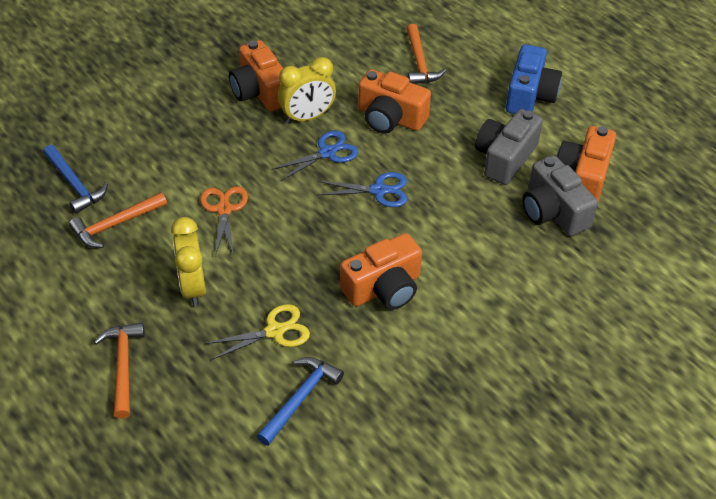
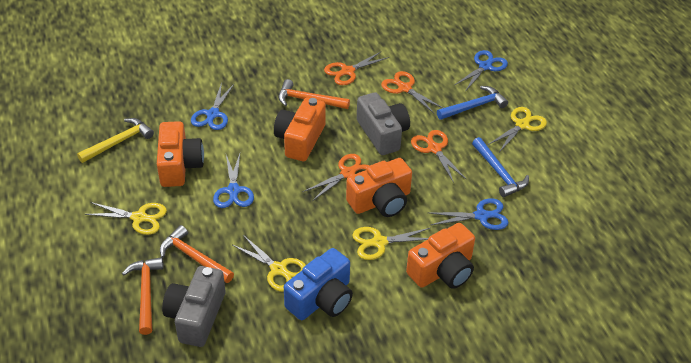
blue scissors: 2 -> 4
orange scissors: 1 -> 4
yellow clock: 2 -> 0
yellow hammer: 0 -> 1
yellow scissors: 1 -> 4

